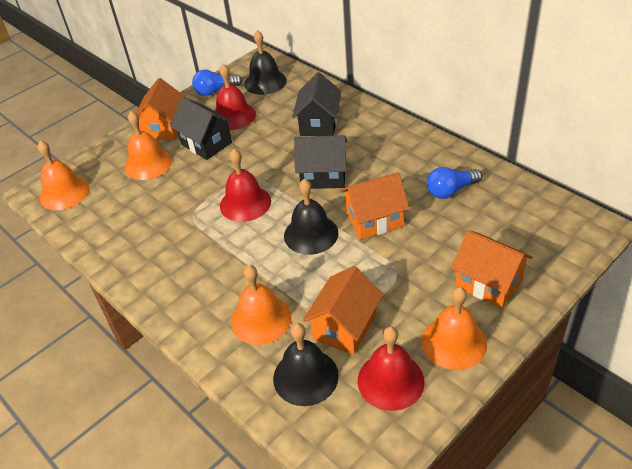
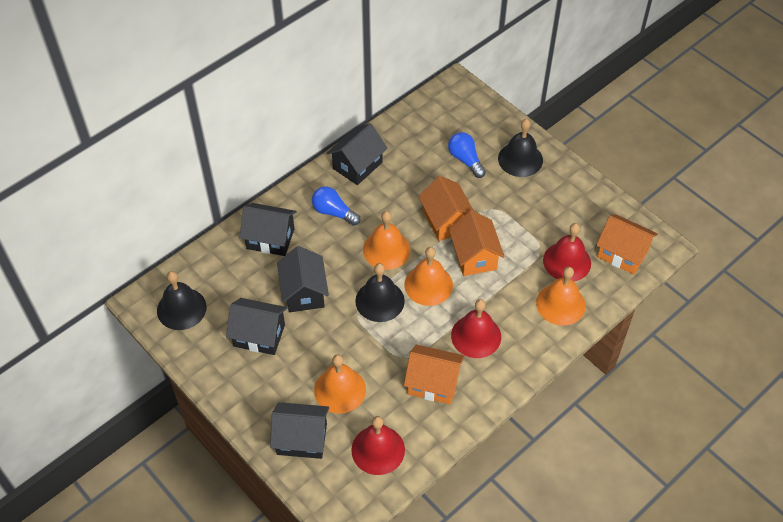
black house: 3 -> 5

